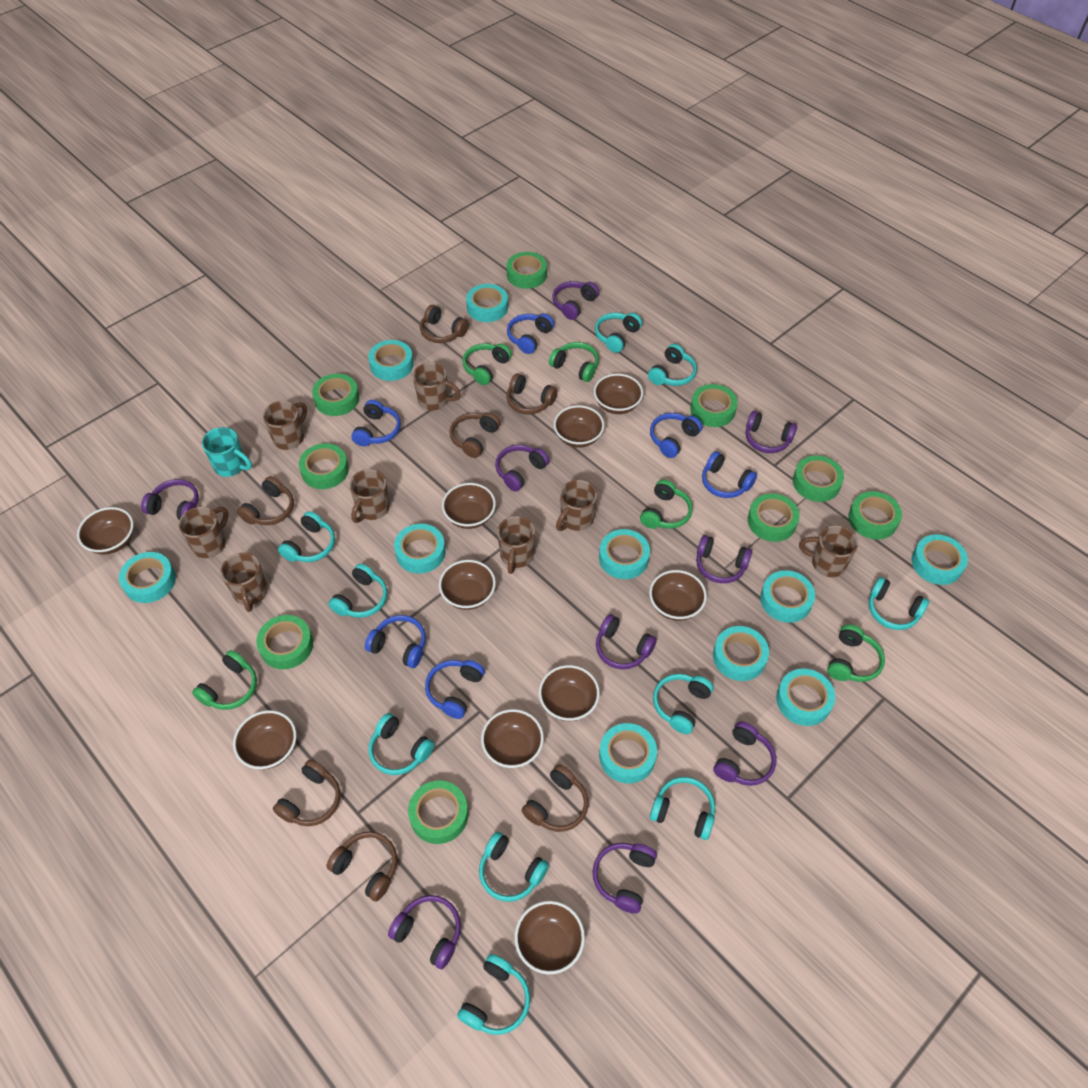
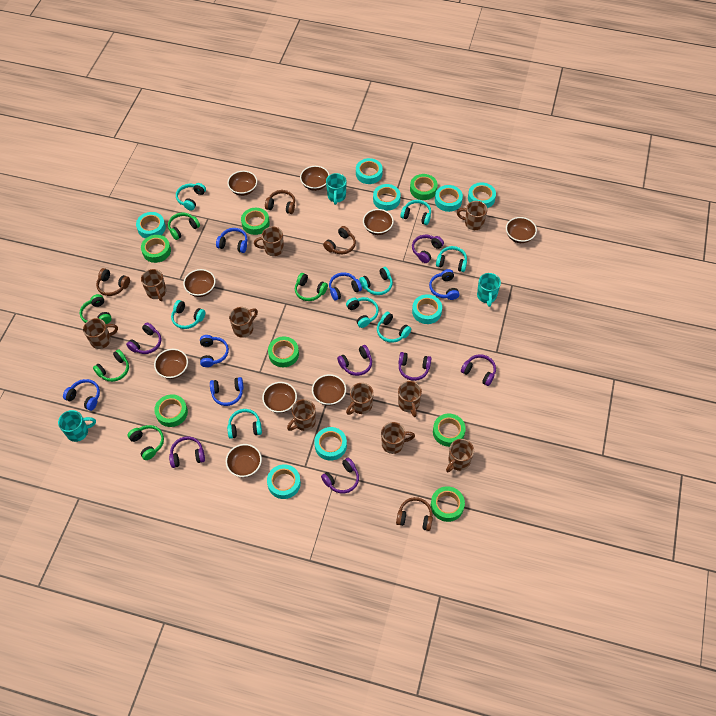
brown bowl: 10 -> 9
brown headphones: 7 -> 4
brown mug: 8 -> 10
green tape: 9 -> 7
purple headphones: 9 -> 7
turquoise headphones: 10 -> 8
turquoise mug: 1 -> 3
turquoise tape: 10 -> 8

